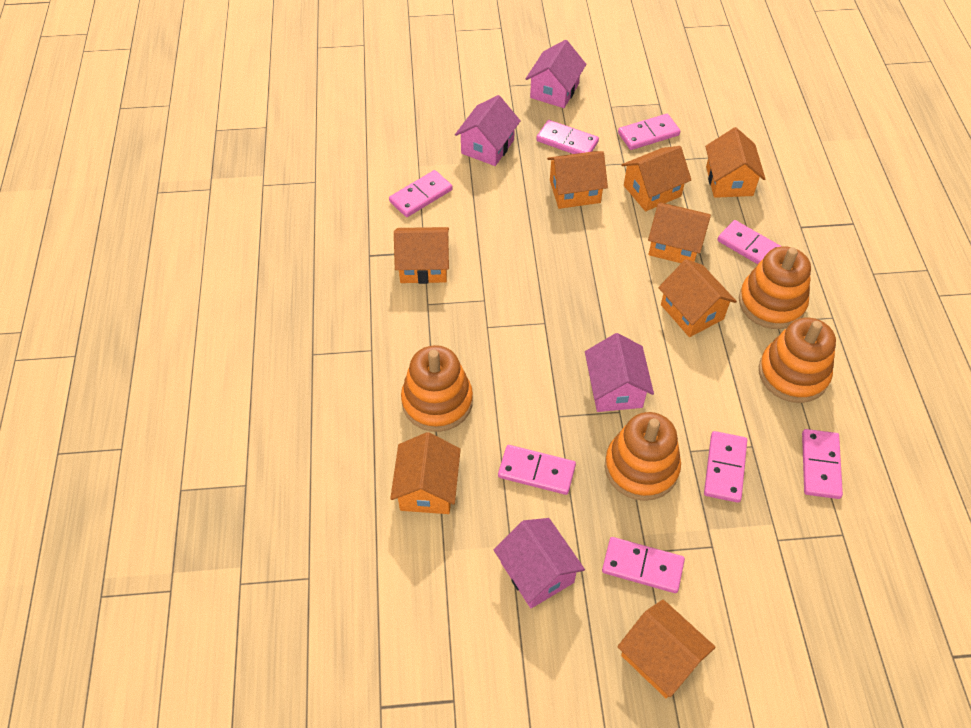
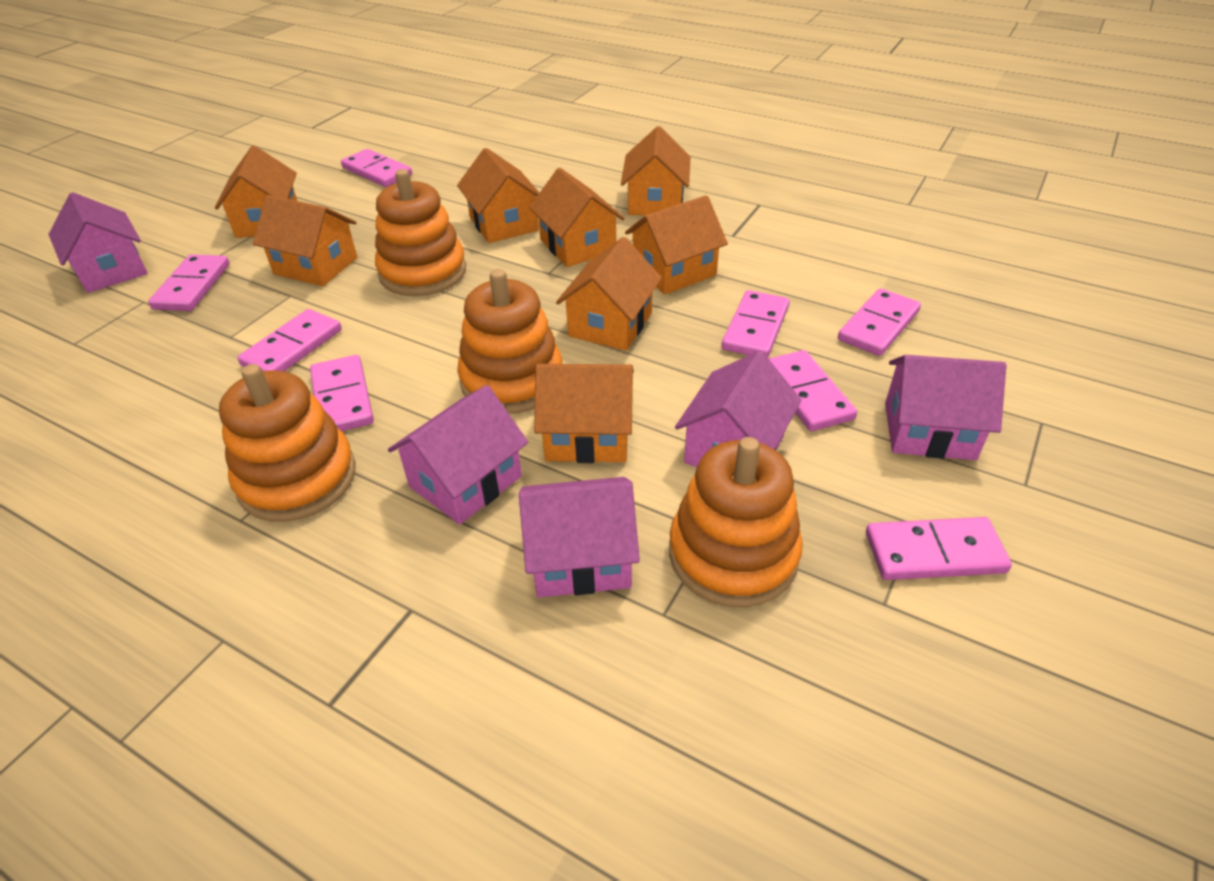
pink house: 4 -> 5

